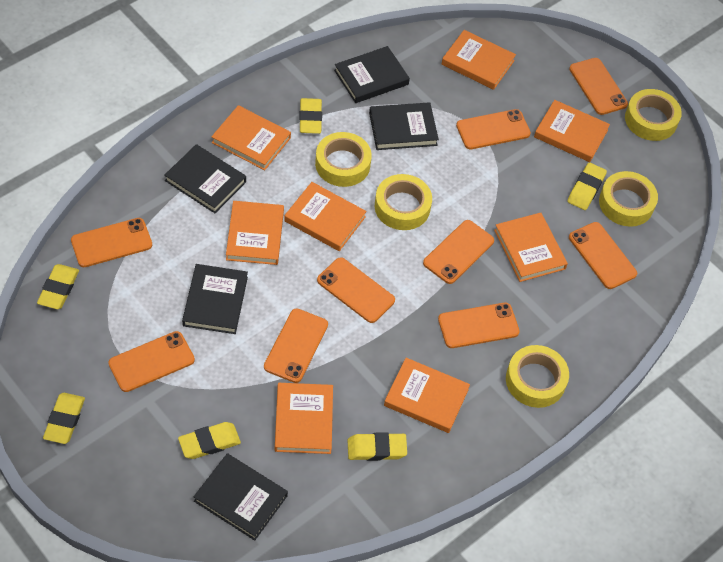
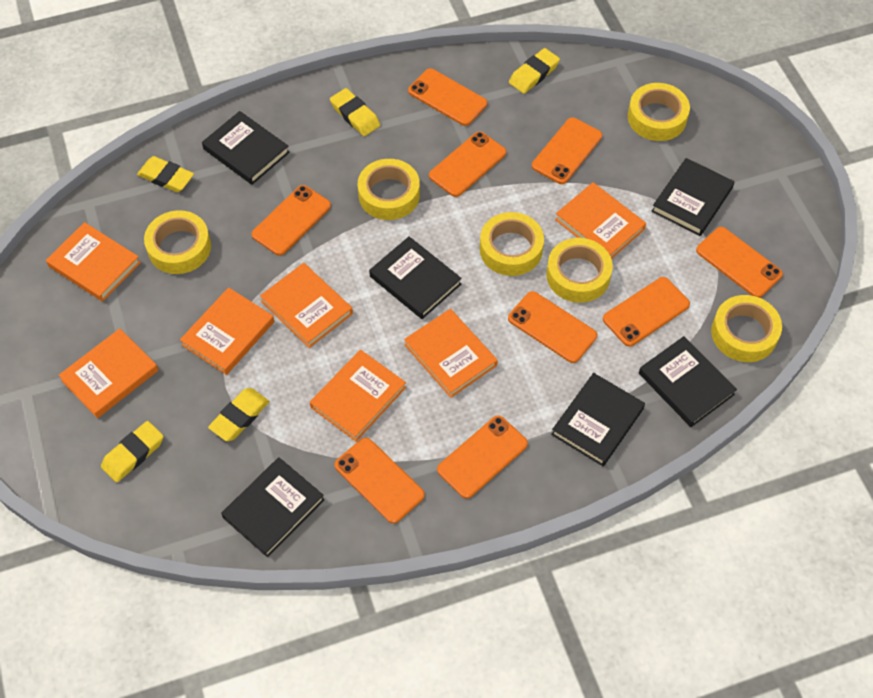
black book: 5 -> 6
orange book: 8 -> 7
yellow eraser: 6 -> 5
yellow tape: 5 -> 6

